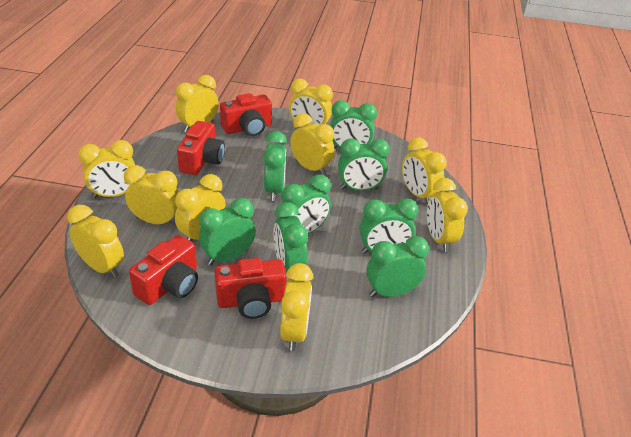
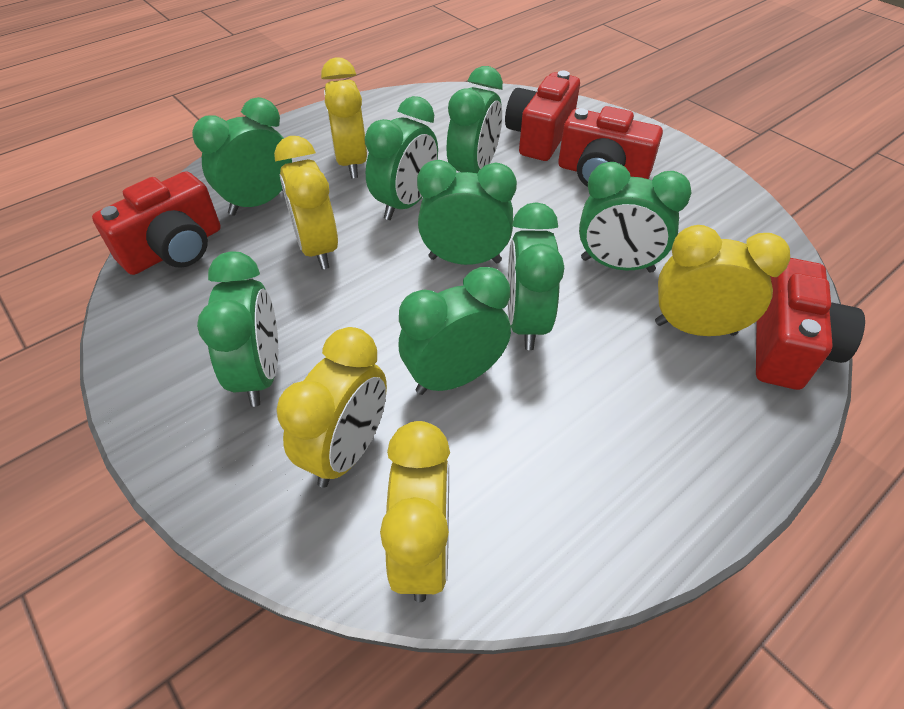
yellow clock: 10 -> 5

